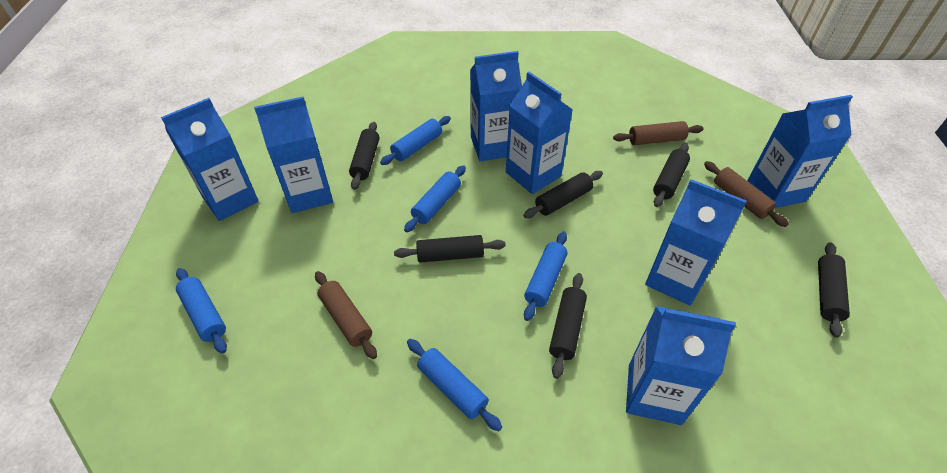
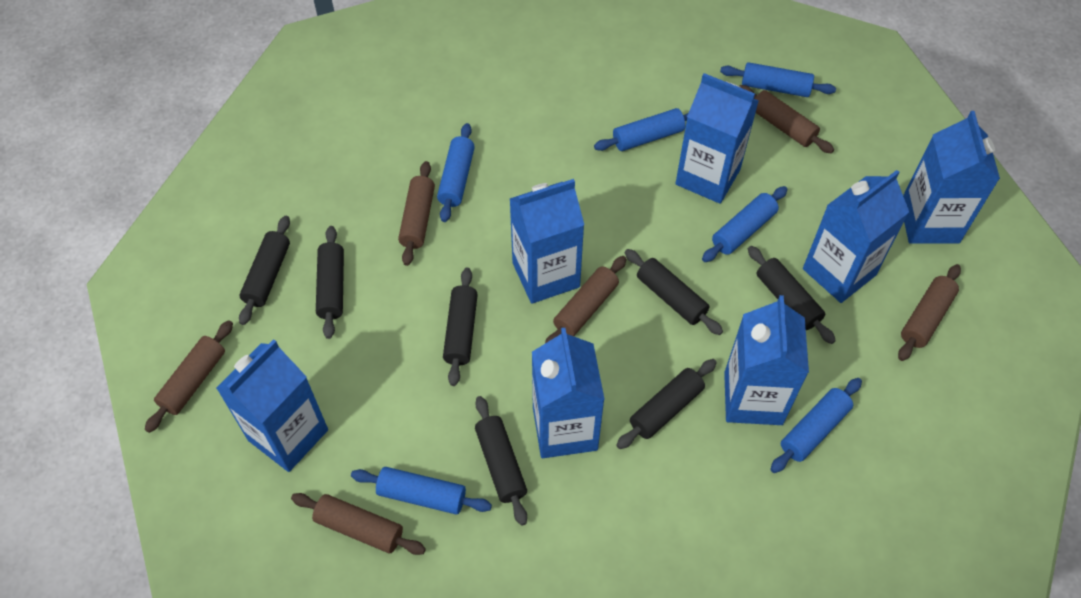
black rolling pin: 6 -> 7
blue rolling pin: 5 -> 6
brown rolling pin: 3 -> 6

